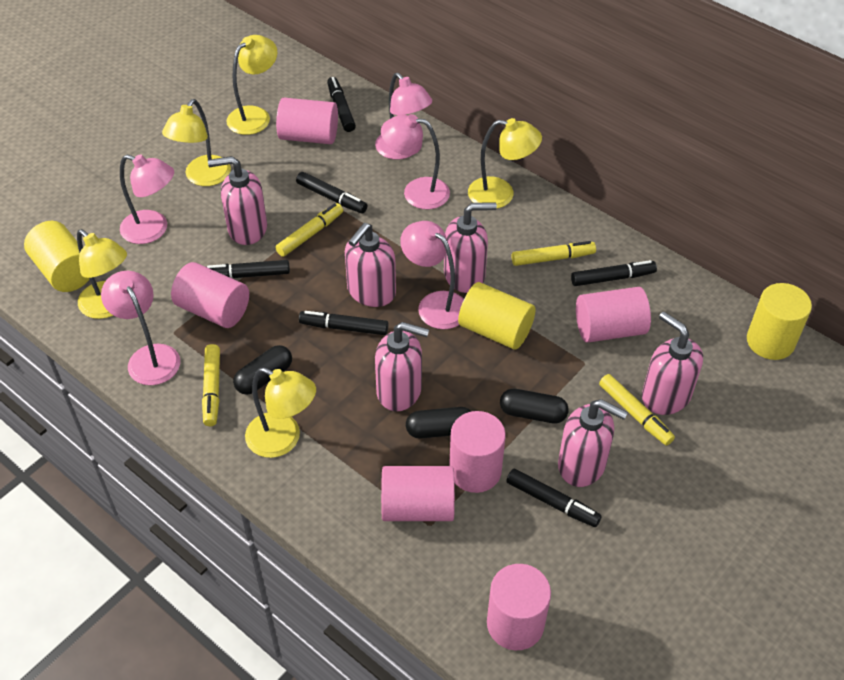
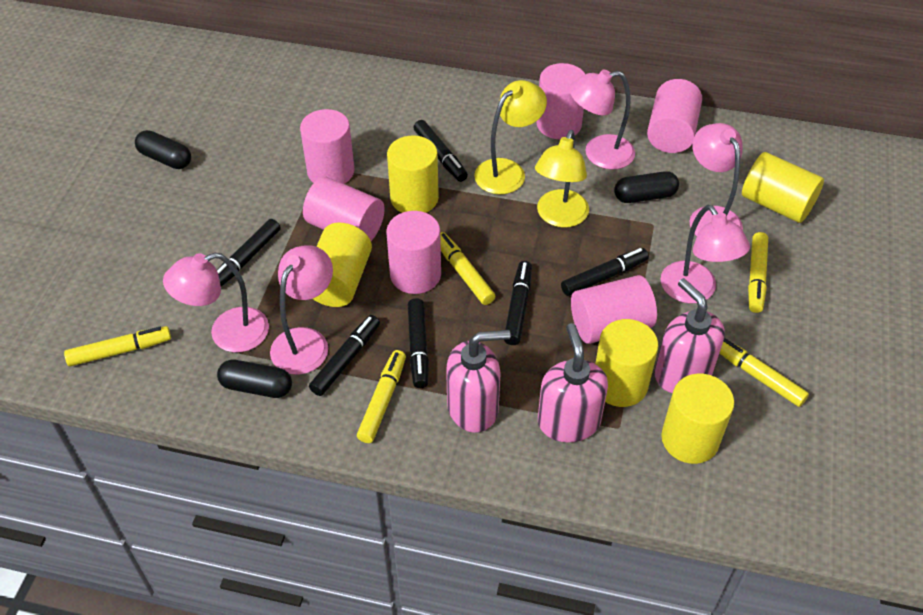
pink soap dispenser: 6 -> 3
yellow cylinder: 3 -> 5
yellow lamp: 5 -> 2
yellow marker: 4 -> 5

